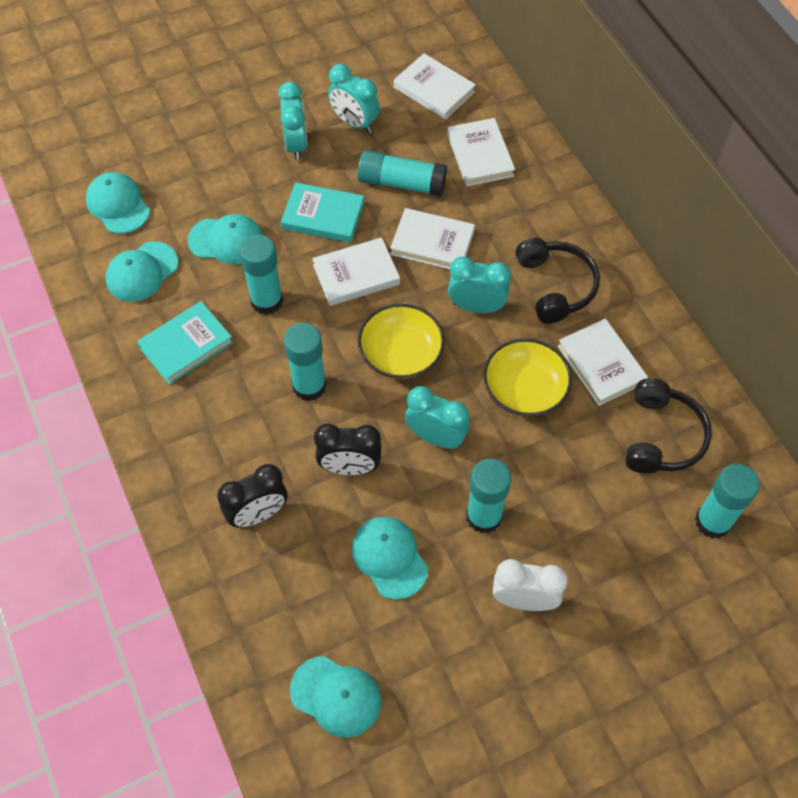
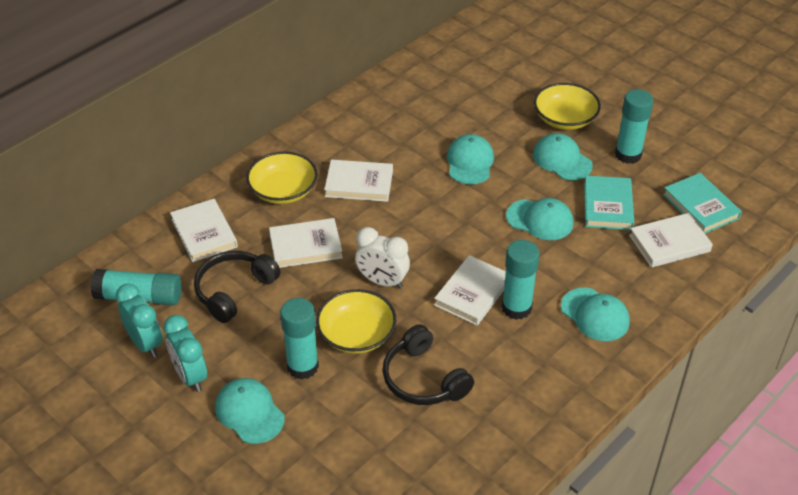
black clock: 2 -> 0
turquoise clock: 4 -> 2
turquoise glue stick: 5 -> 4
yellow bowl: 2 -> 3

